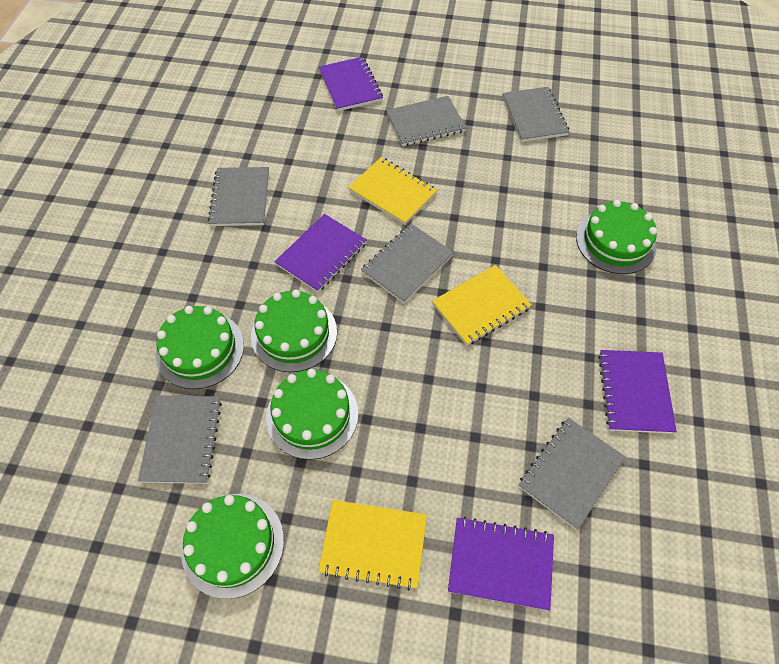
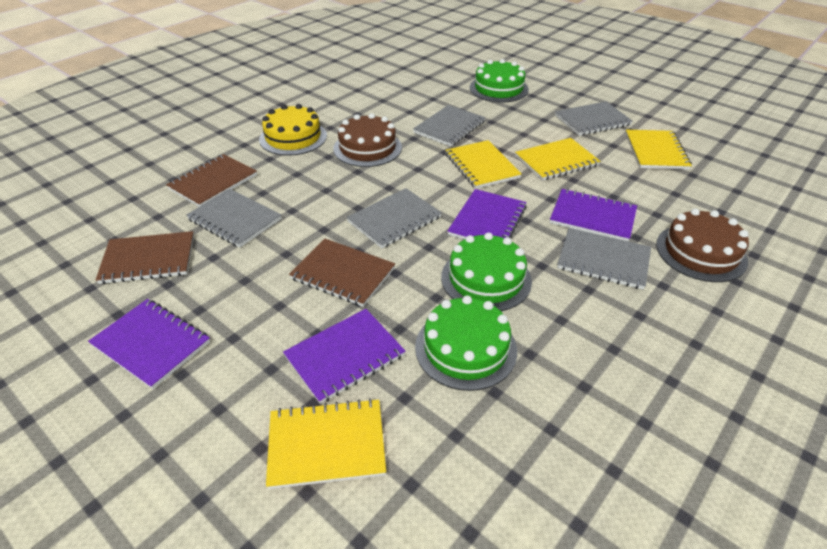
brown cake: 0 -> 2
brown notebook: 0 -> 3
green cake: 5 -> 3
grey notebook: 6 -> 5
yellow cake: 0 -> 1
yellow notebook: 3 -> 4

